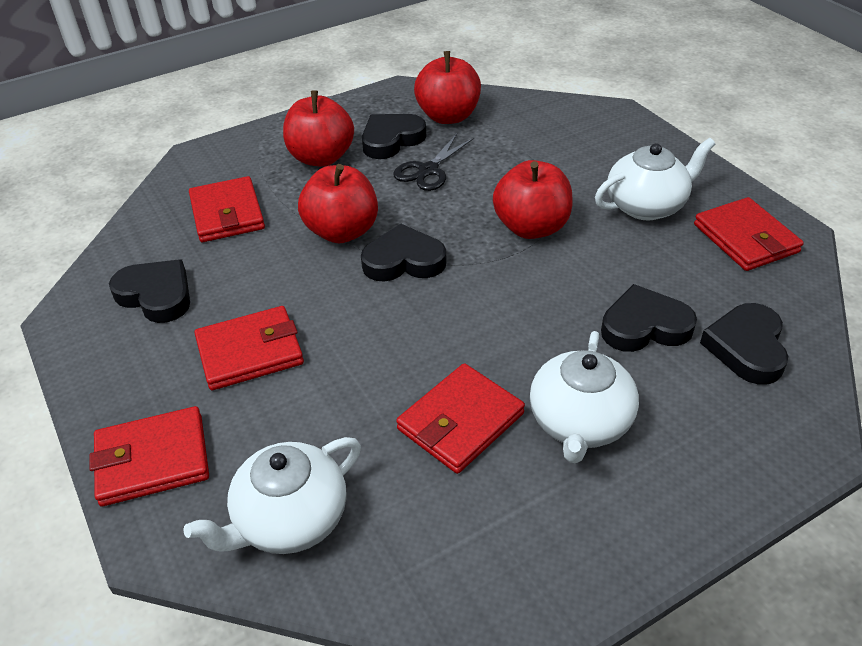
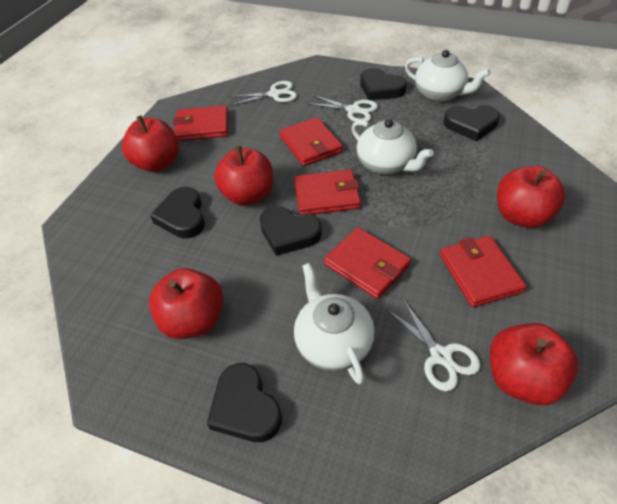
black scissors: 1 -> 0
red apple: 4 -> 5
white scissors: 0 -> 3

